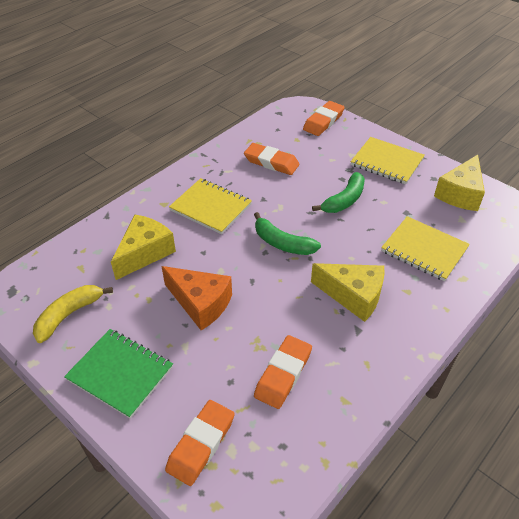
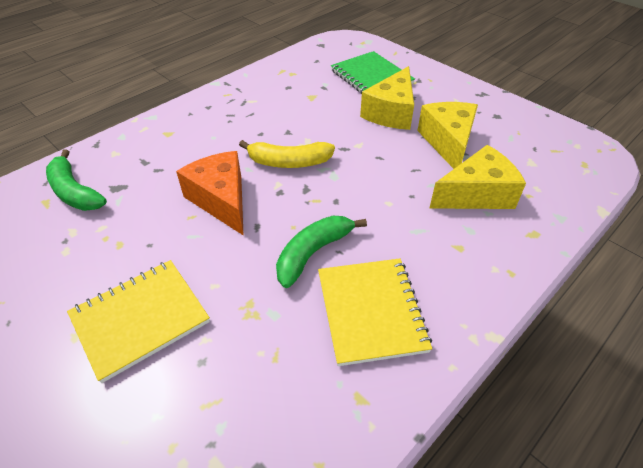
orange eraser: 4 -> 0
yellow notebook: 3 -> 2

